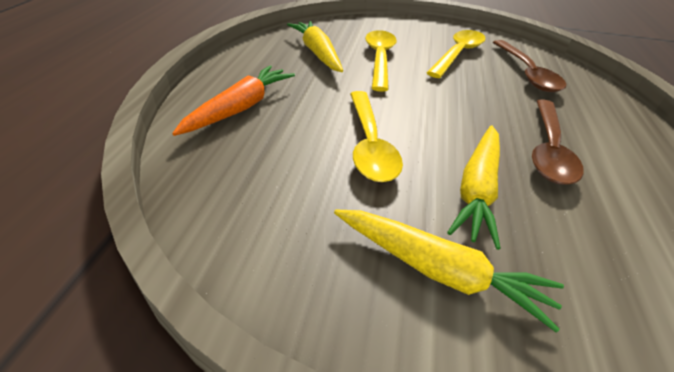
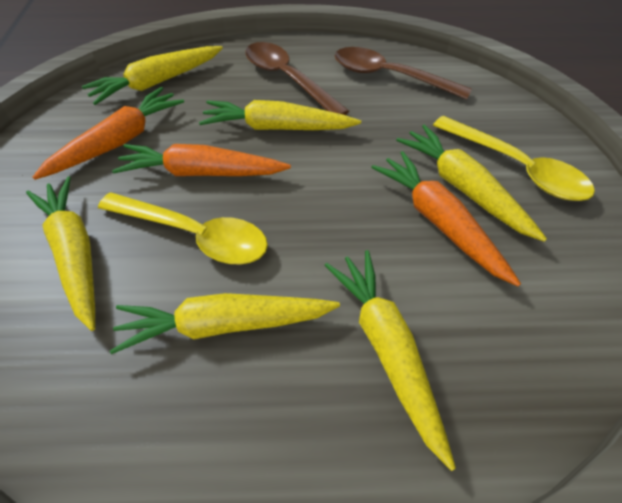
orange carrot: 1 -> 3
yellow carrot: 3 -> 6
yellow spoon: 3 -> 2

